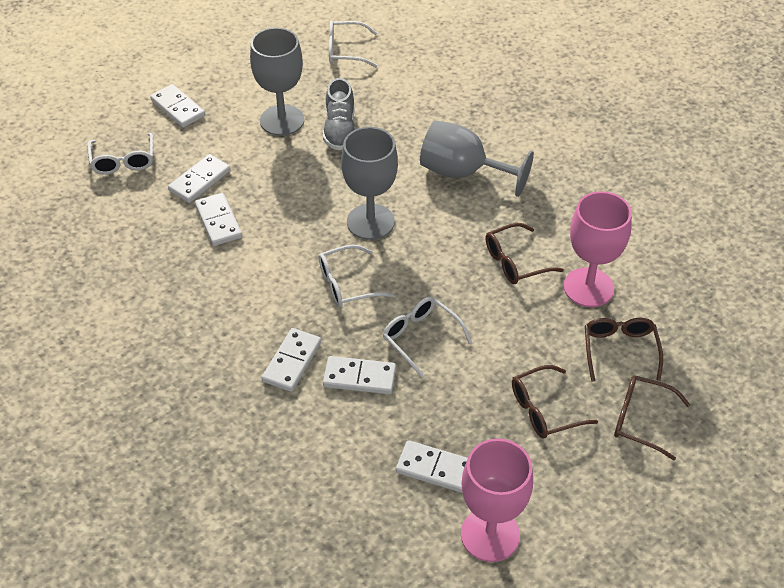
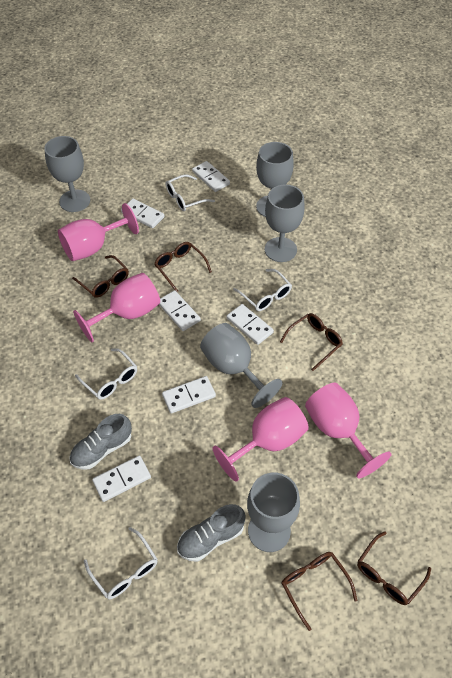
brown glasses: 4 -> 5
grey goblet: 3 -> 5
grey shoe: 1 -> 2
pink goblet: 2 -> 4

